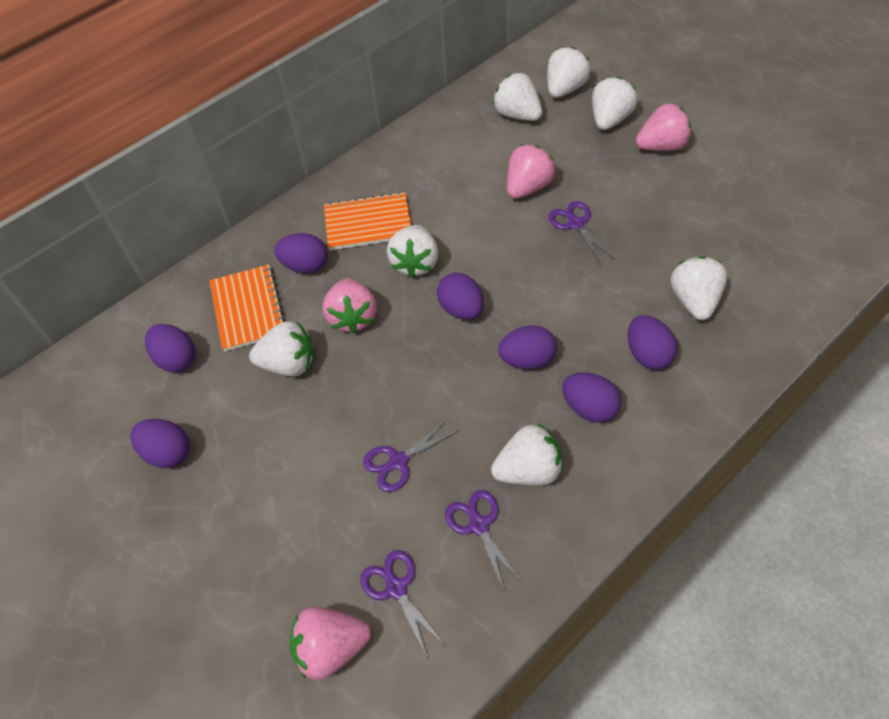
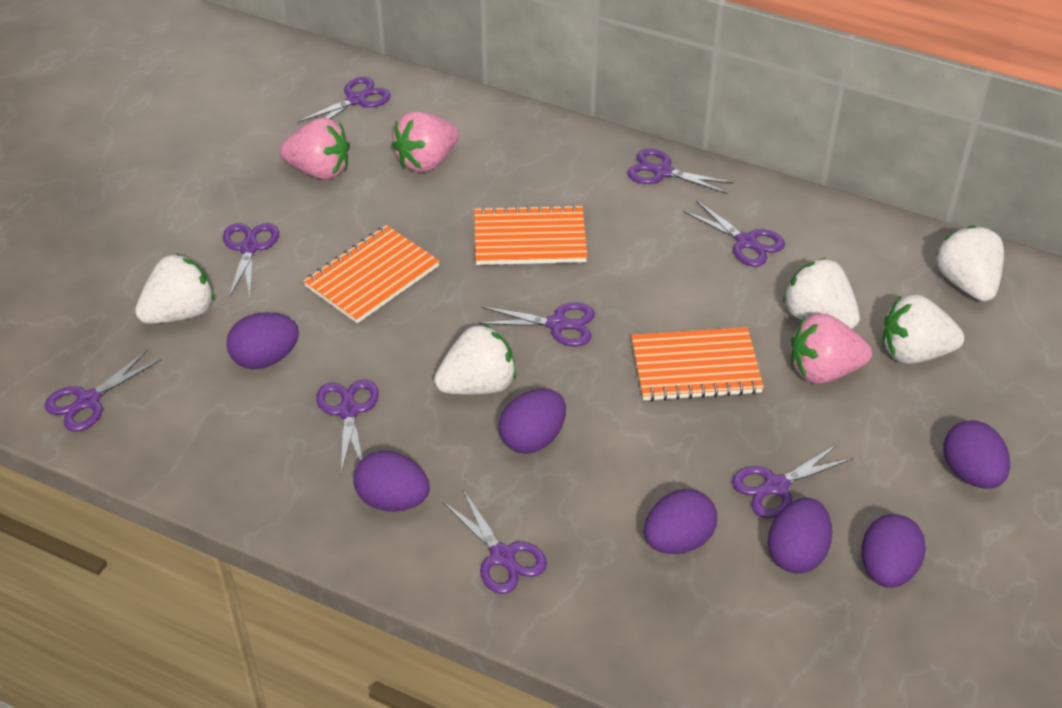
orange notebook: 2 -> 3
pink strawberry: 4 -> 3
purple scissors: 4 -> 9
white strawberry: 7 -> 5

